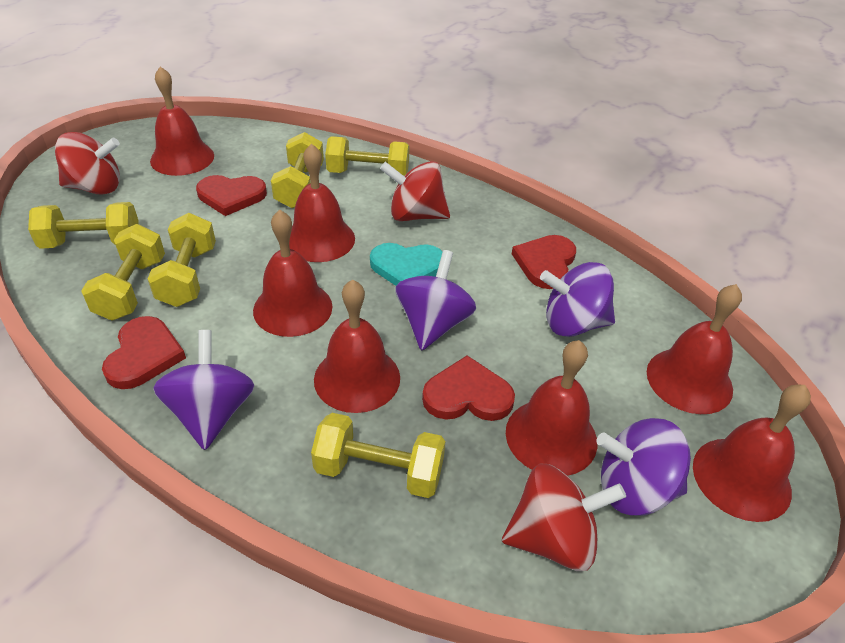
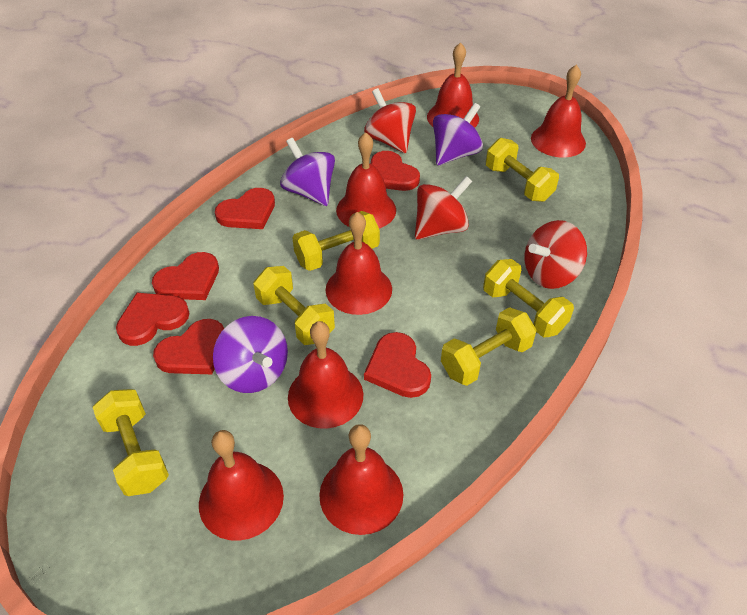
purple spinning top: 4 -> 3
red heart: 4 -> 6
turquoise heart: 1 -> 0

